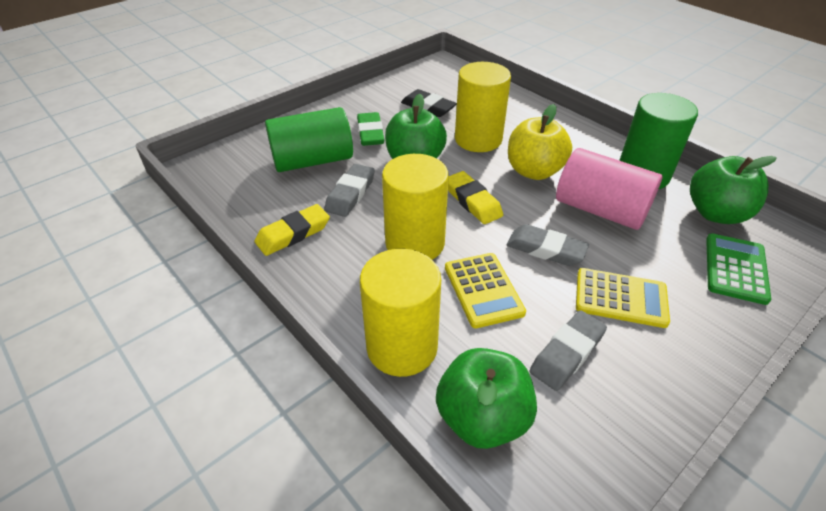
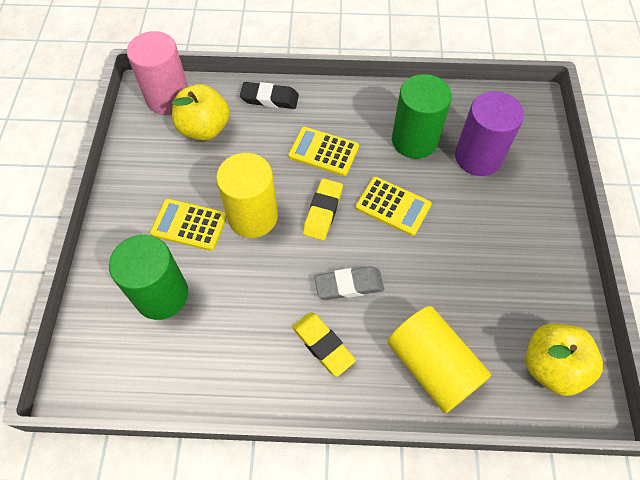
green apple: 3 -> 0
green calculator: 1 -> 0
green eraser: 1 -> 0
grey eraser: 3 -> 1
purple cylinder: 0 -> 1
yellow apple: 1 -> 2
yellow calculator: 2 -> 3
yellow cylinder: 3 -> 2

